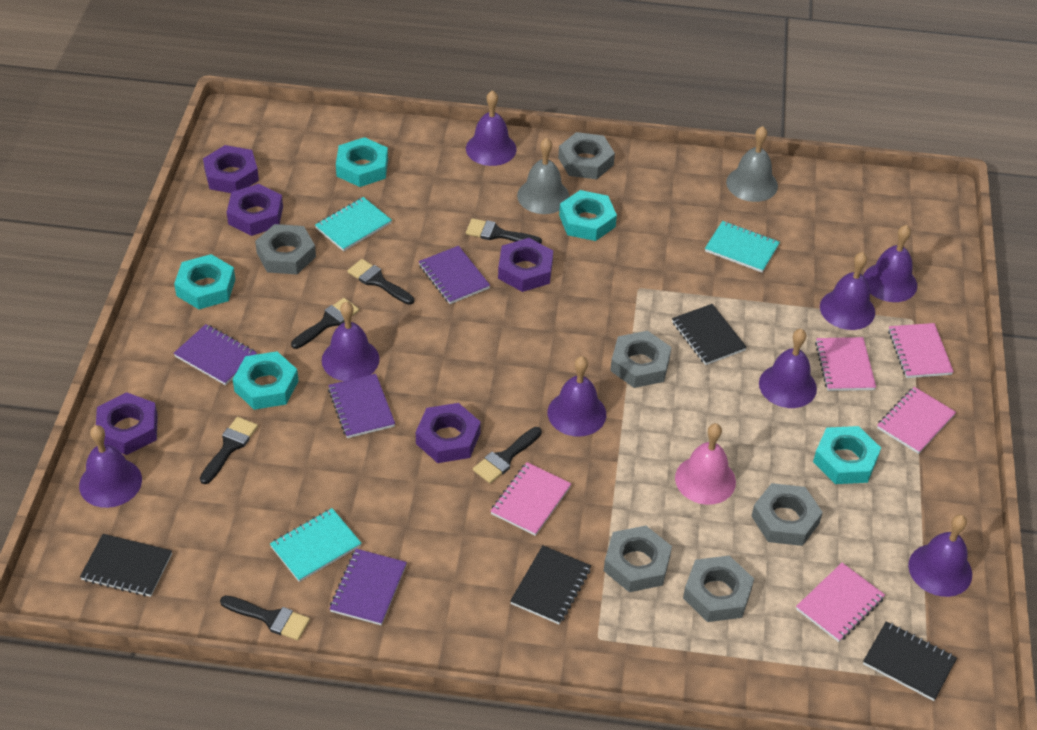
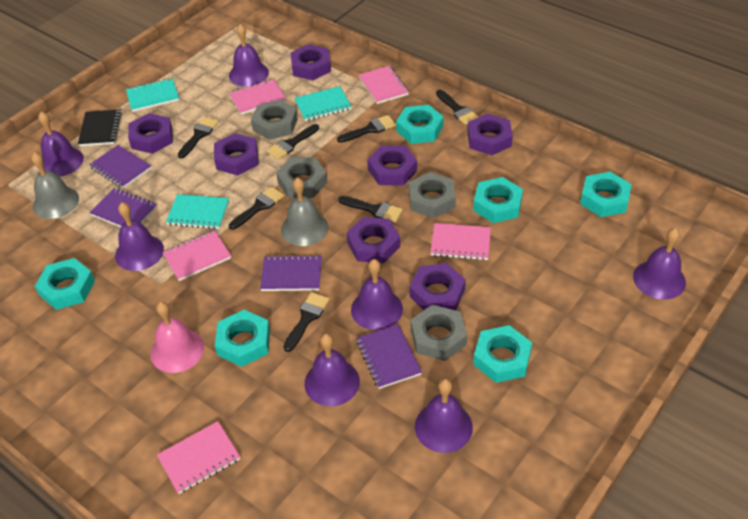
black brush: 6 -> 7
black notebook: 4 -> 1
grey nut: 6 -> 4
purple bell: 8 -> 7
purple nut: 5 -> 7
turquoise nut: 5 -> 6

